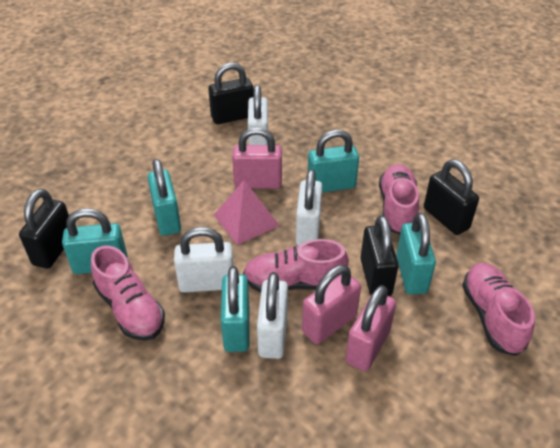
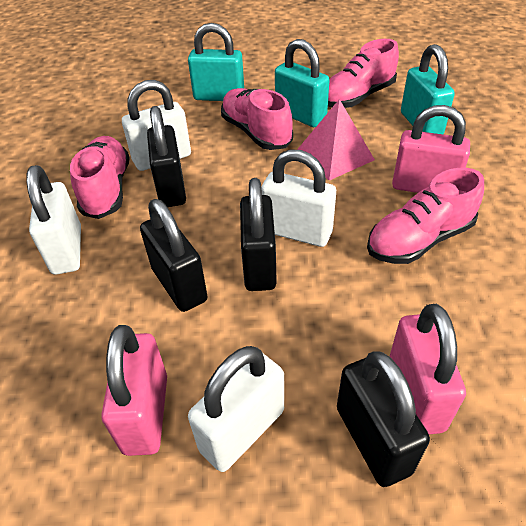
turquoise padlock: 5 -> 3

